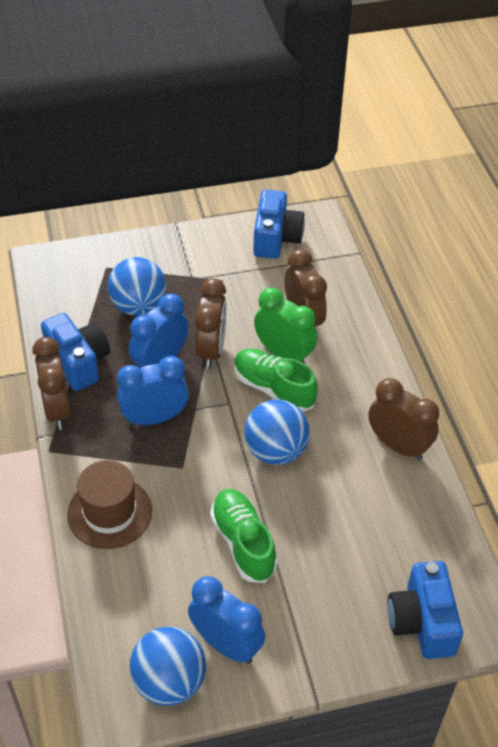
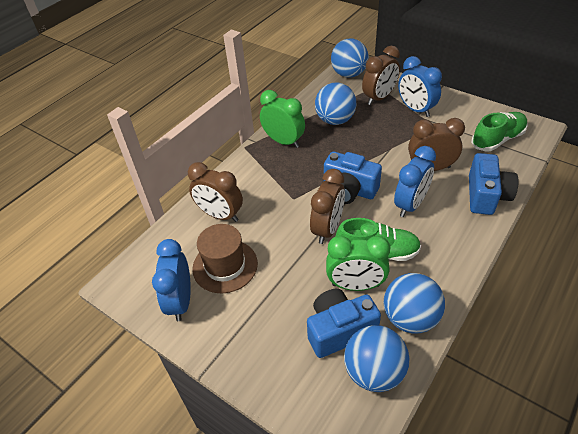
blue ball: 3 -> 4
green clock: 1 -> 2

